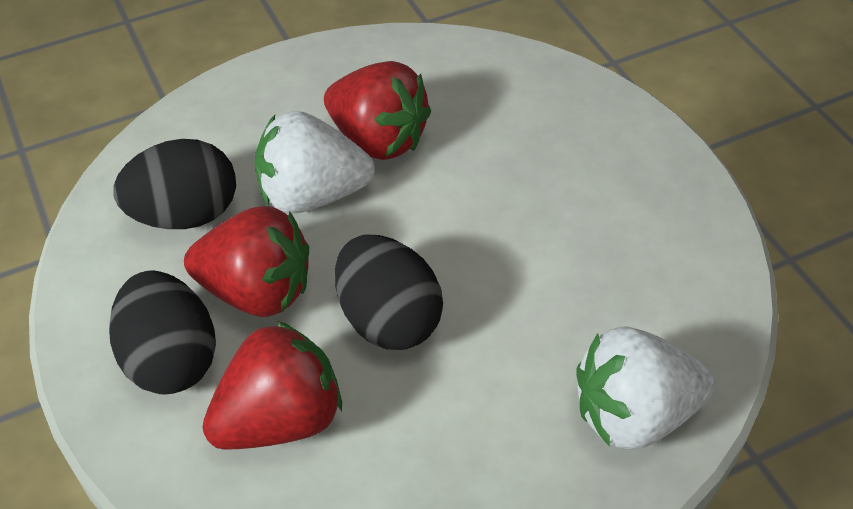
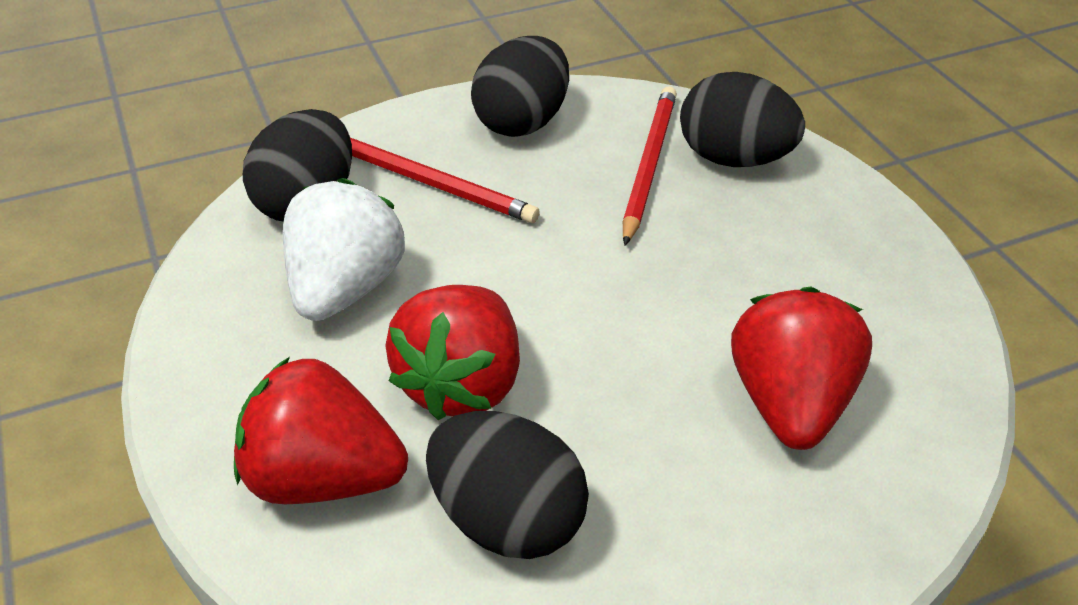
black egg: 3 -> 4
red pencil: 0 -> 2
white strawberry: 2 -> 1

